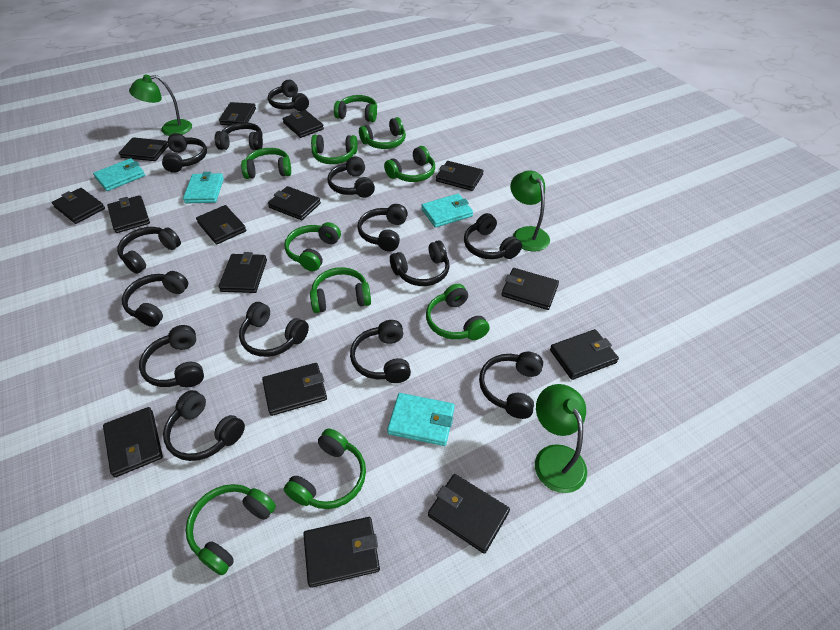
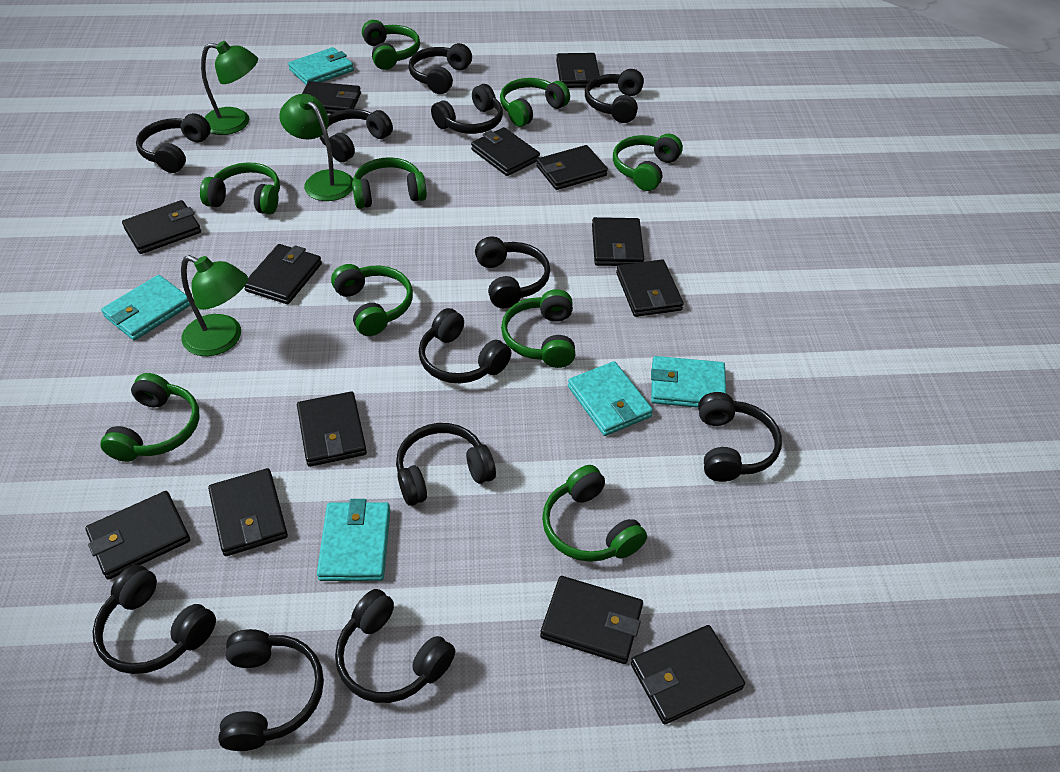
black headphones: 14 -> 12
black wallet: 15 -> 13
green headphones: 10 -> 9
turquoise wallet: 4 -> 5

